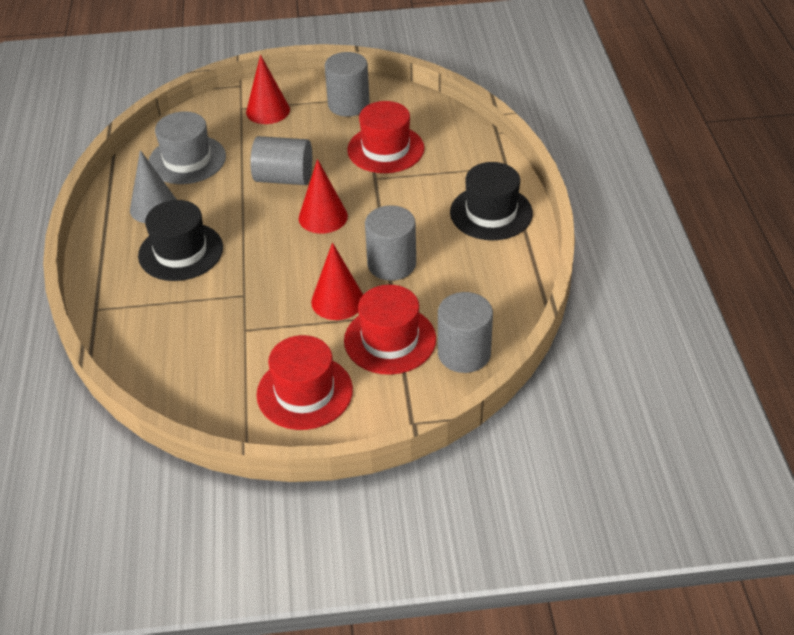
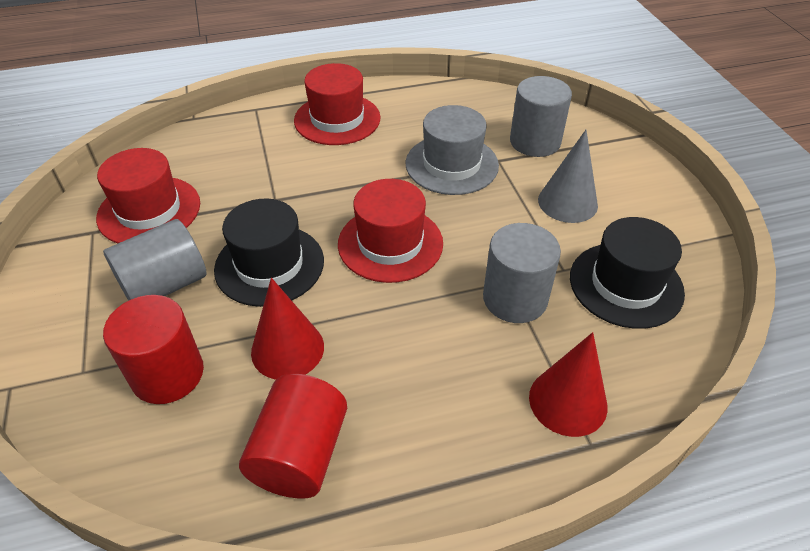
grey cylinder: 4 -> 3
red cone: 3 -> 2
red cylinder: 0 -> 2

